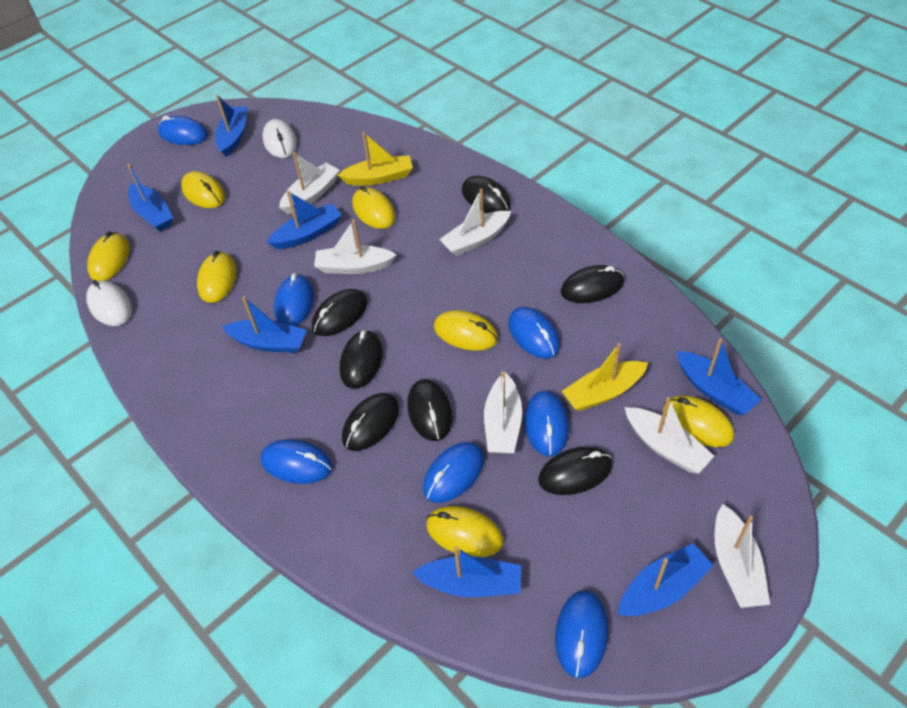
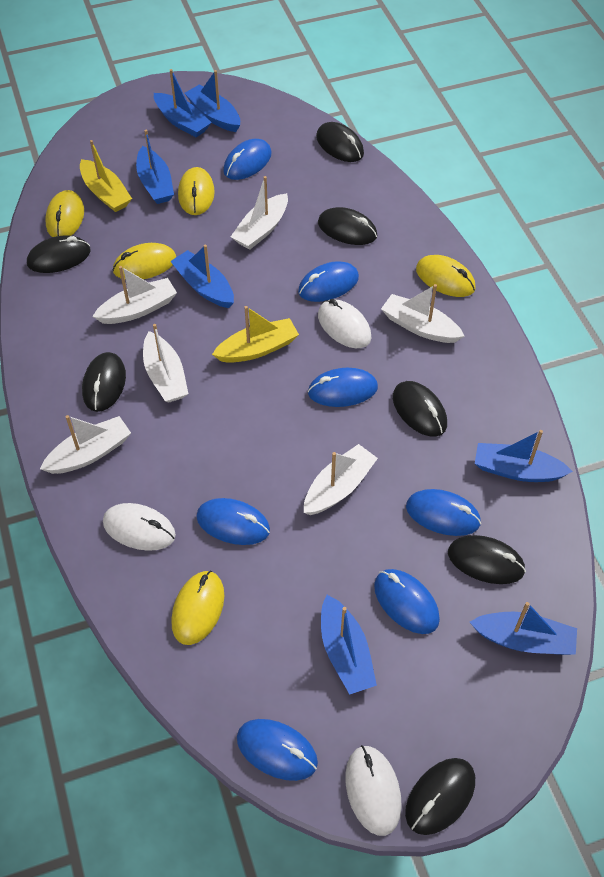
white mouse: 2 -> 3
yellow mouse: 7 -> 5

